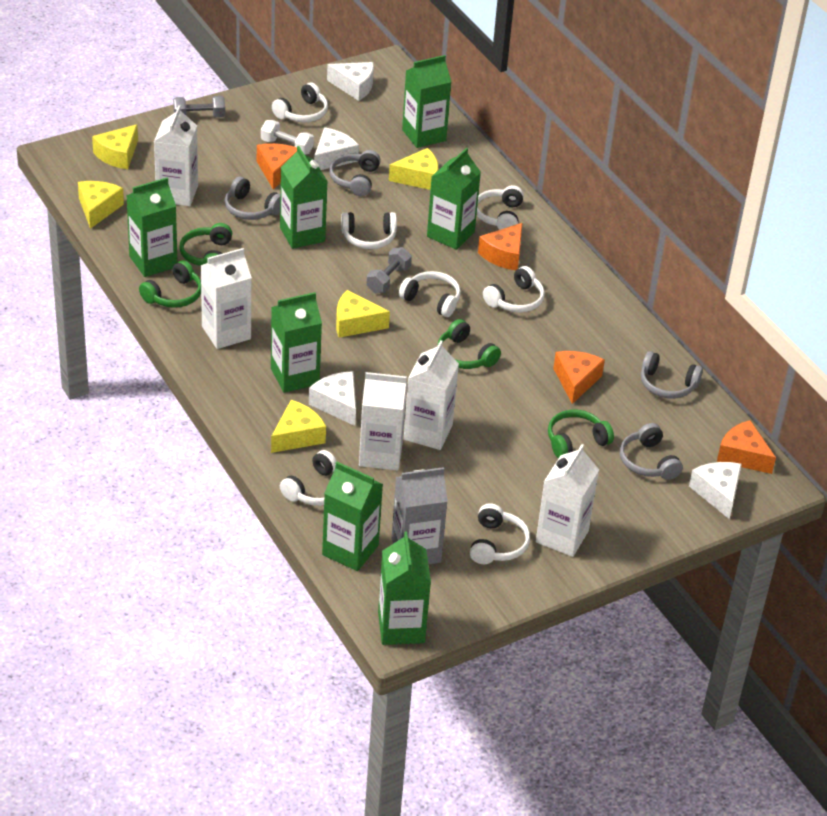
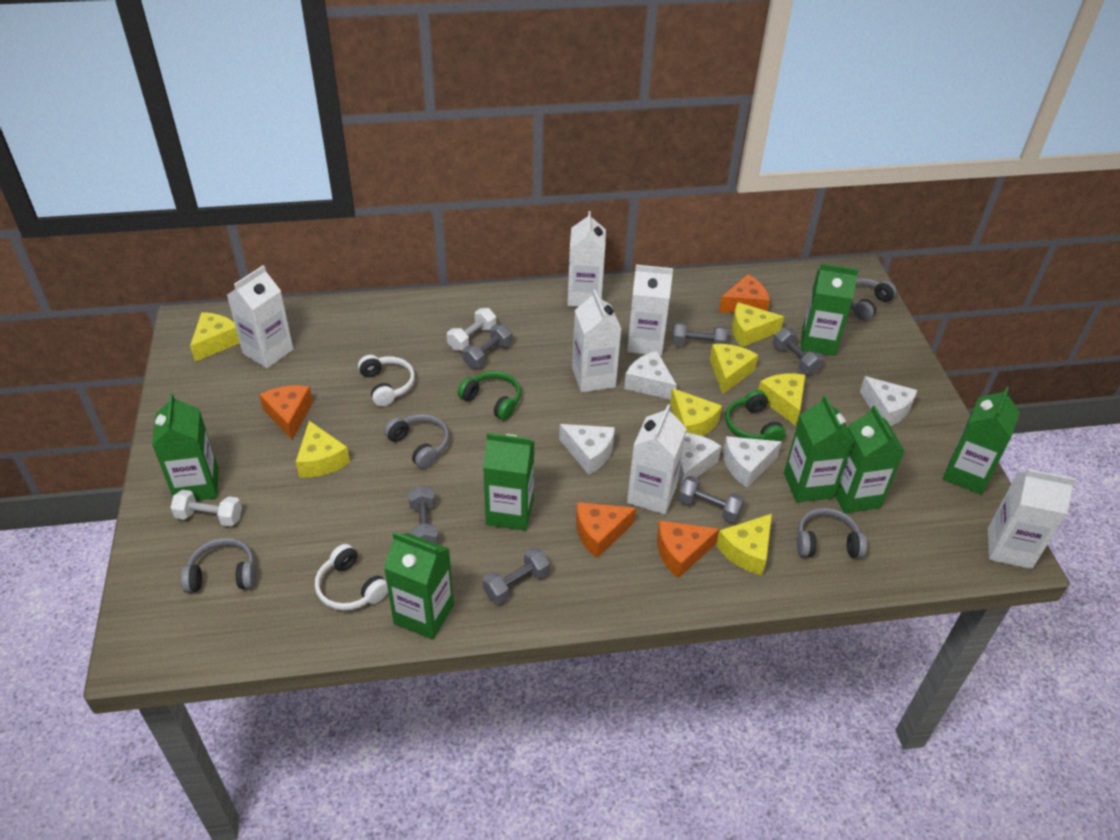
green headphones: 4 -> 2
grey carton: 1 -> 0
grey dumbbell: 2 -> 6
white carton: 5 -> 6
white cheese: 4 -> 5
white dumbbell: 1 -> 2
white headphones: 7 -> 2
yellow cheese: 5 -> 7

